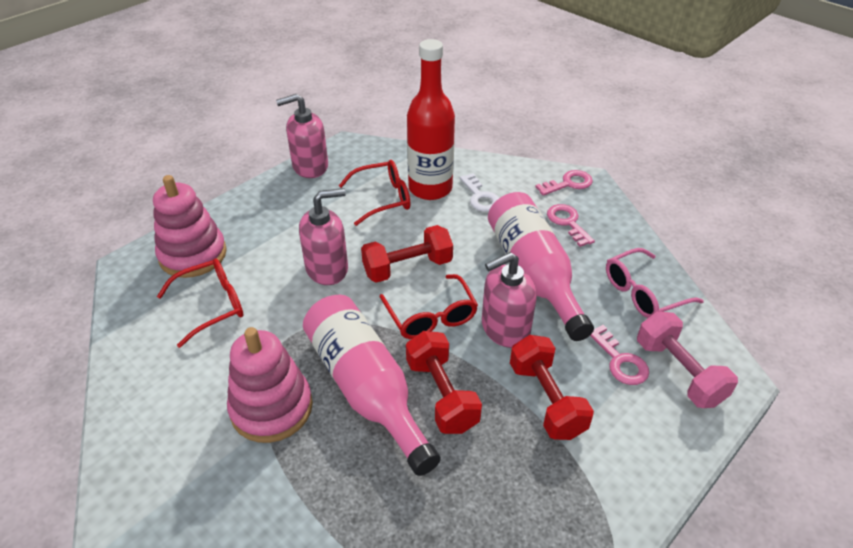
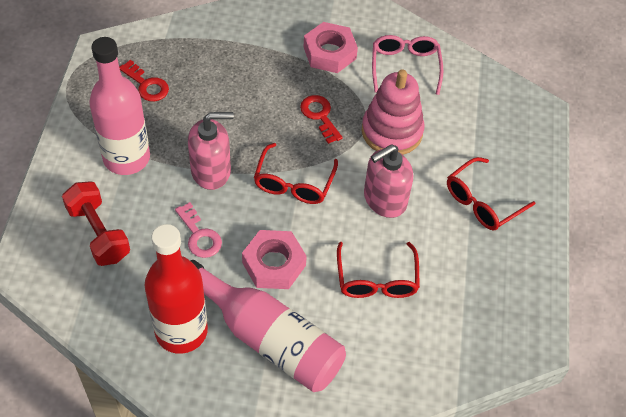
pink dumbbell: 1 -> 0
pink key: 3 -> 1
pink nut: 0 -> 2
pink soap dispenser: 3 -> 2
pink stacking toy: 2 -> 1
red dumbbell: 3 -> 1
red key: 0 -> 2
white key: 1 -> 0

